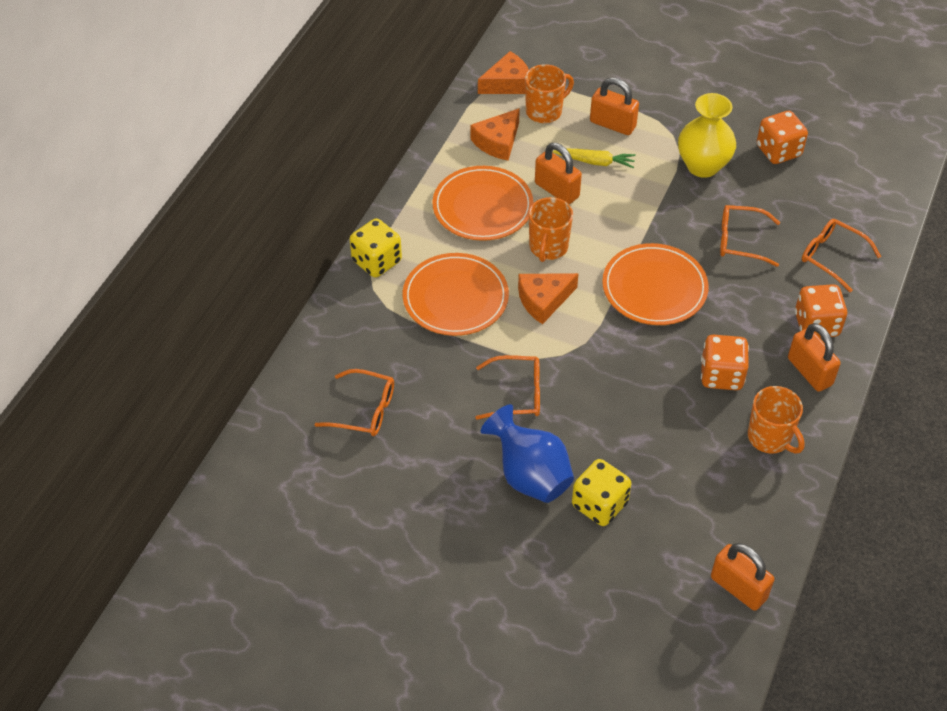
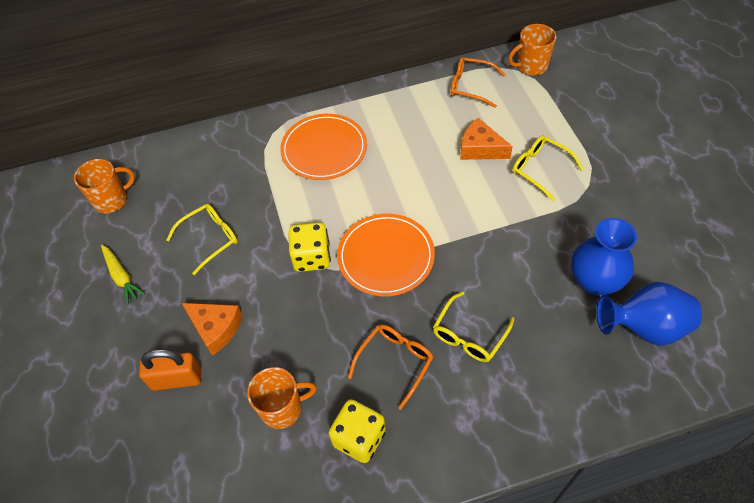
blue vase: 1 -> 2
orange cheese: 3 -> 2
orange dice: 3 -> 0
orange glasses: 4 -> 2
orange padlock: 4 -> 1
orange plate: 3 -> 2
yellow glasses: 0 -> 3
yellow vase: 1 -> 0

